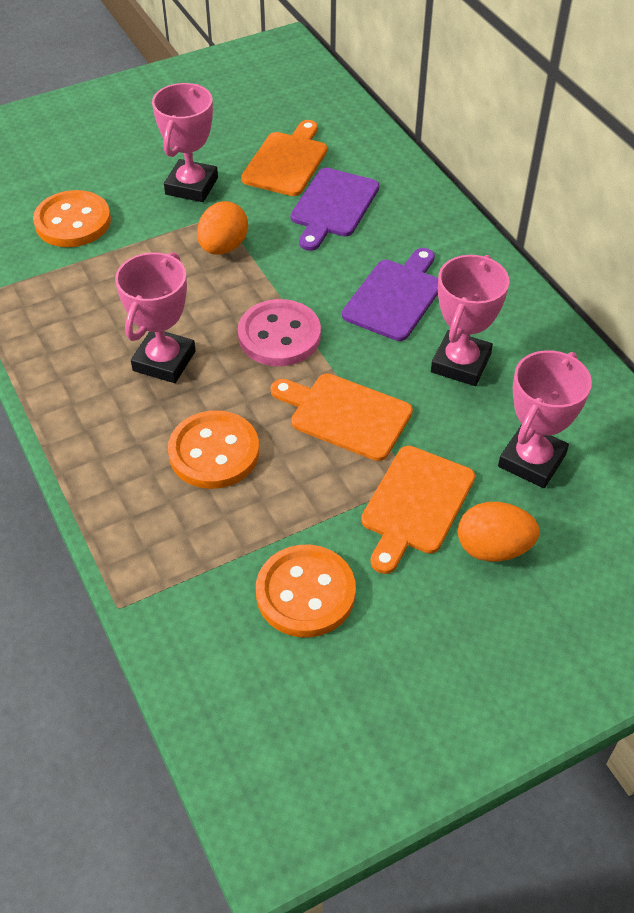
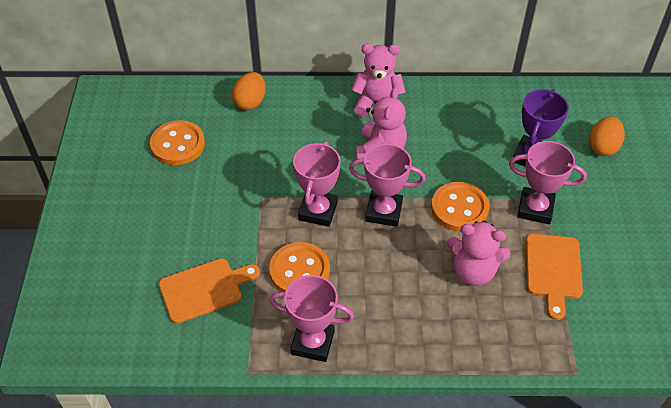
orange cutting board: 3 -> 2
pink button: 1 -> 0
pink teddy bear: 0 -> 3
purple cutting board: 2 -> 0
purple trophy: 0 -> 1

